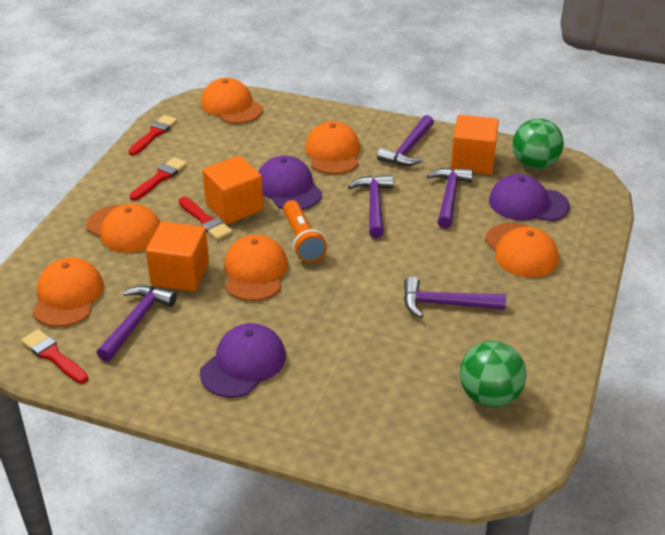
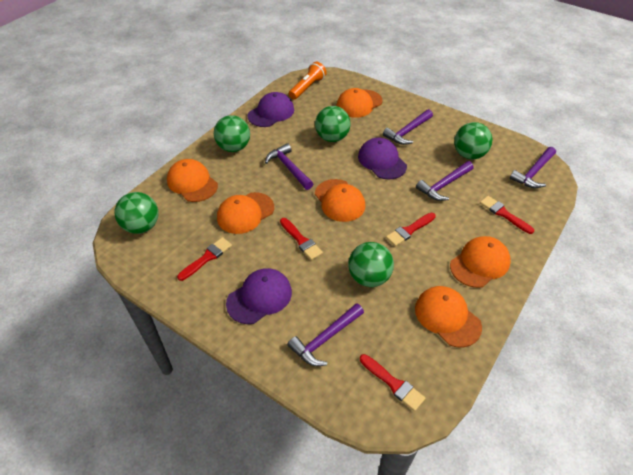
green ball: 2 -> 5
orange cube: 3 -> 0
red brush: 4 -> 5

